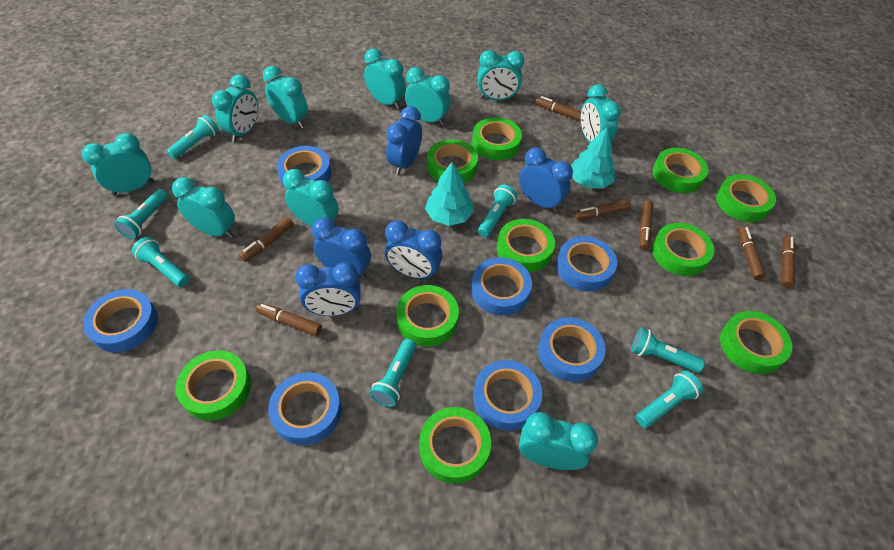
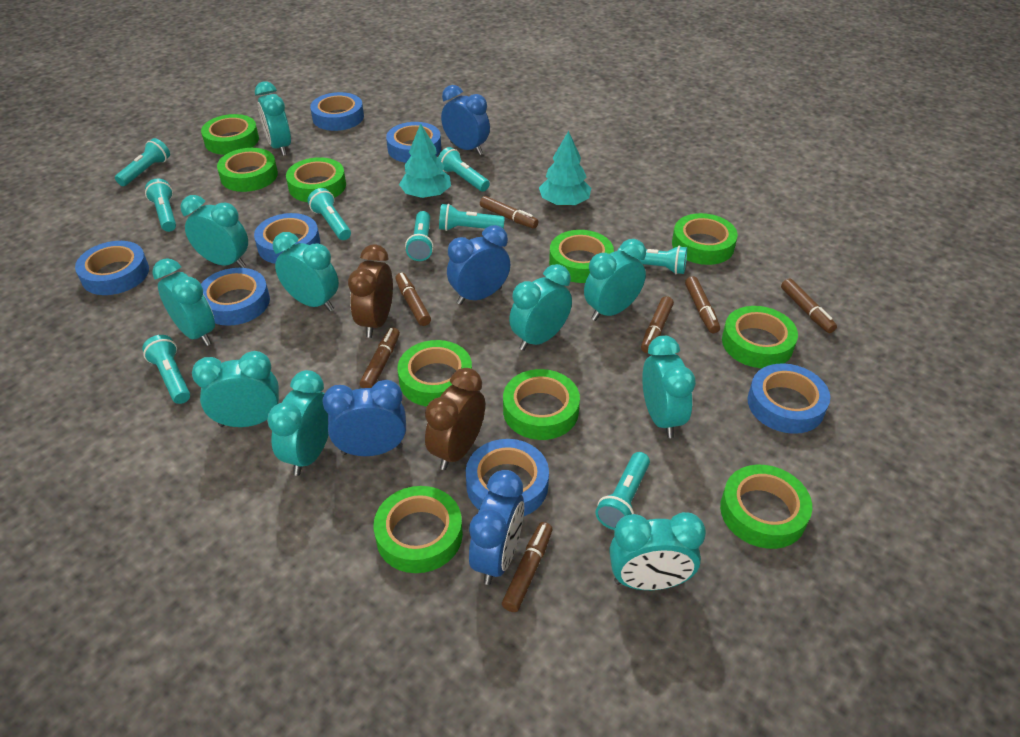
blue clock: 5 -> 4
brown clock: 0 -> 2
turquoise flashlight: 7 -> 9

